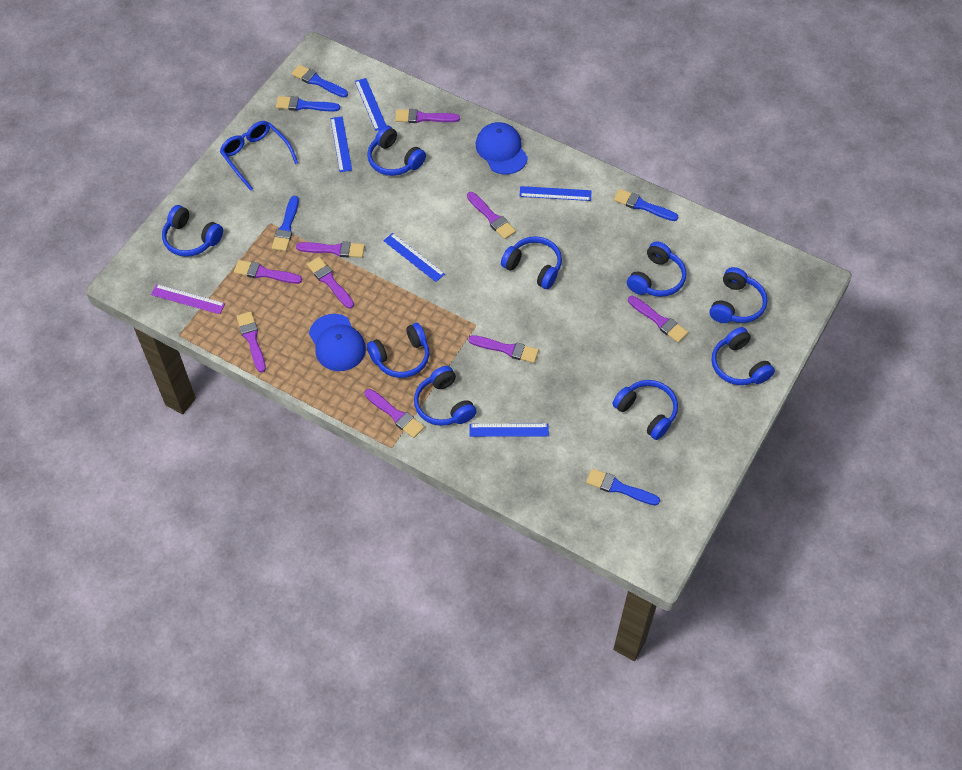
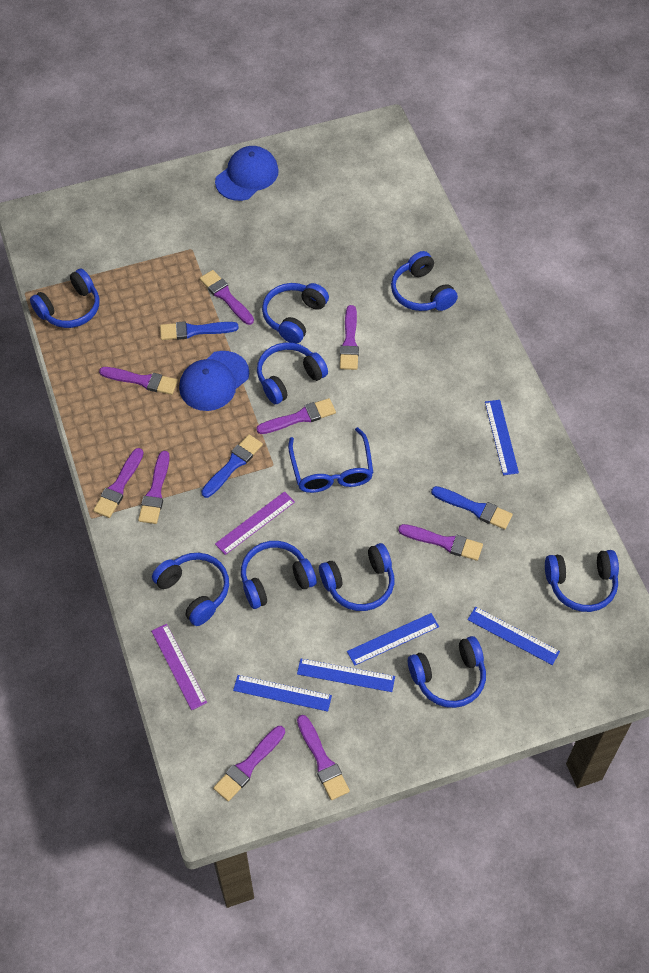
blue brush: 5 -> 3
purple ruler: 1 -> 2

